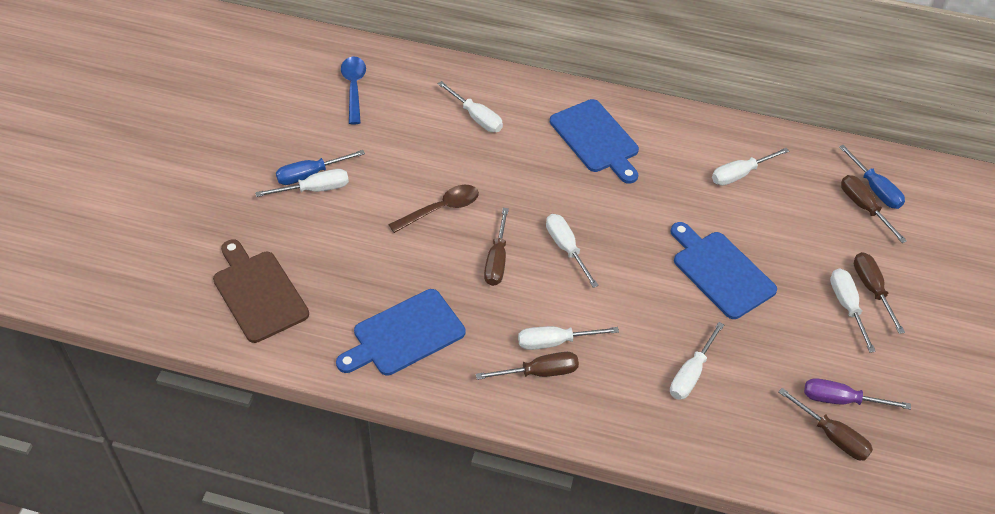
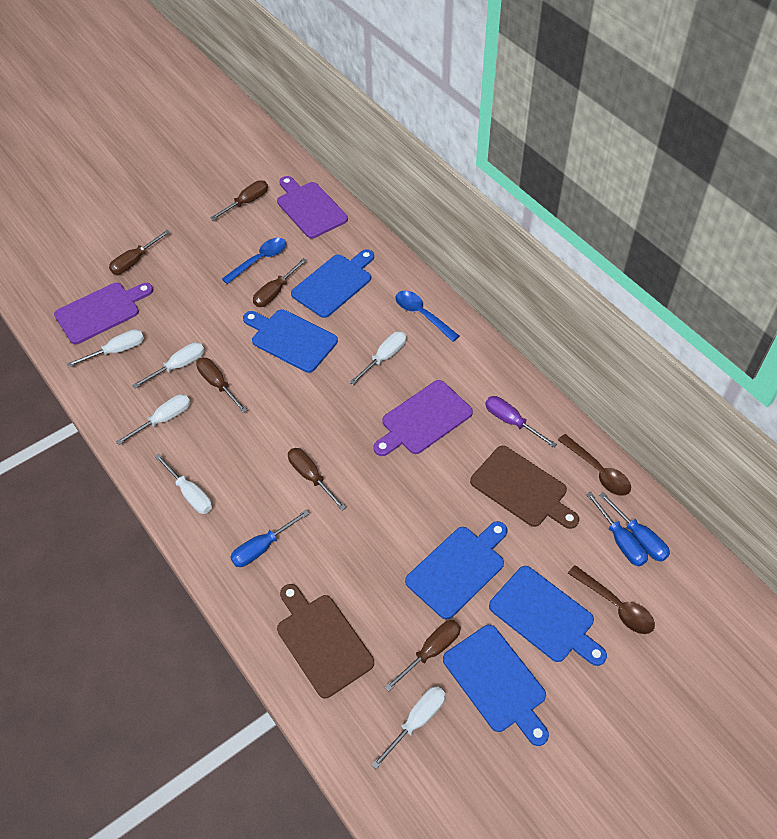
blue cutting board: 3 -> 5
blue screwdriver: 2 -> 3
blue spoon: 1 -> 2
brown cutting board: 1 -> 2
brown screwdriver: 5 -> 6
brown spoon: 1 -> 2
purple cutting board: 0 -> 3
white screwdriver: 7 -> 6

